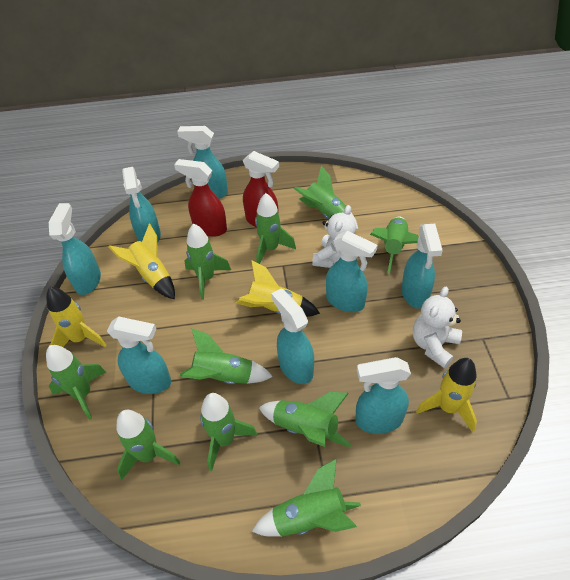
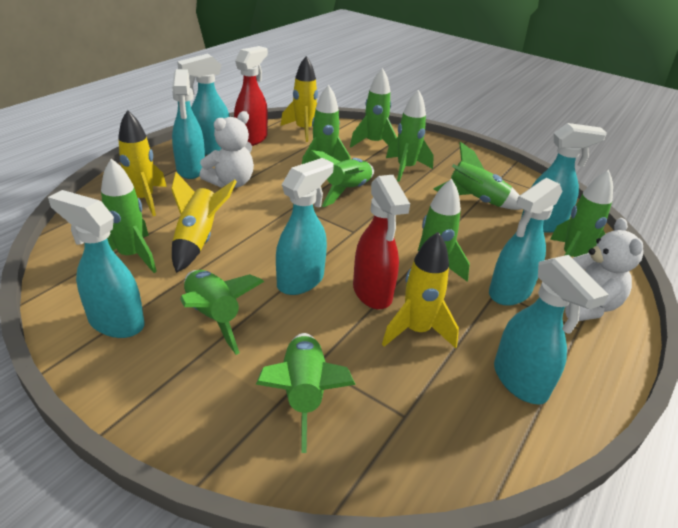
turquoise spray bottle: 8 -> 7

